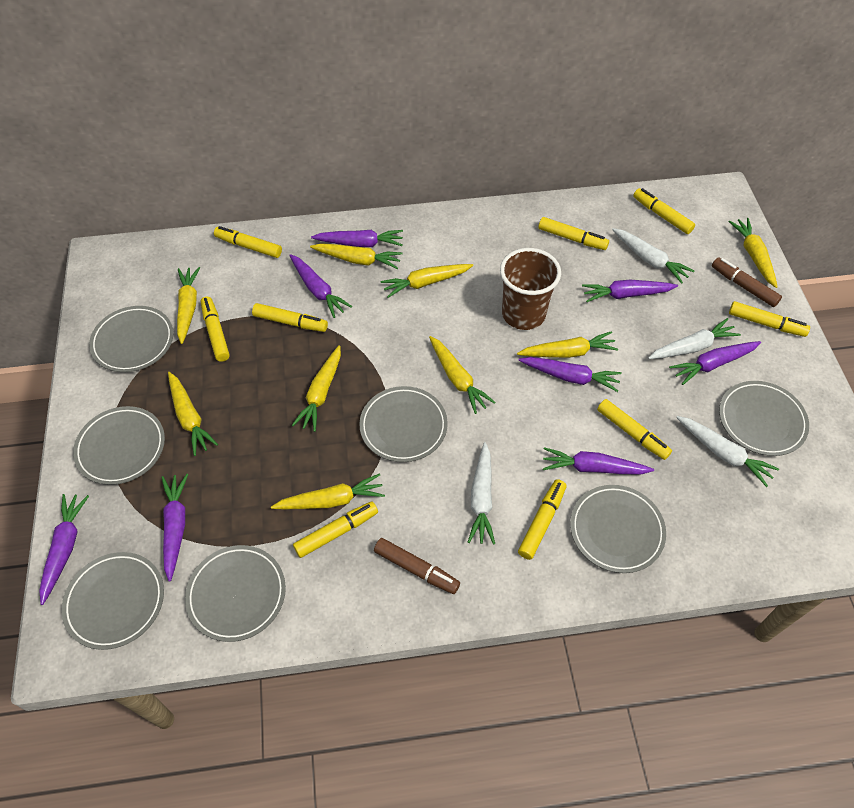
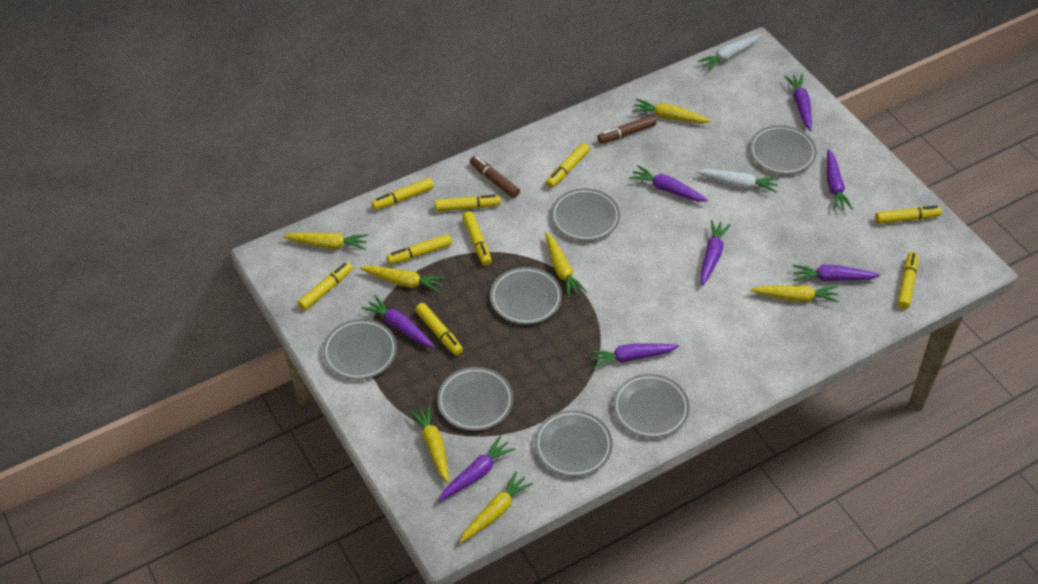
brown cup: 1 -> 0
white carrot: 4 -> 2
yellow carrot: 9 -> 7

